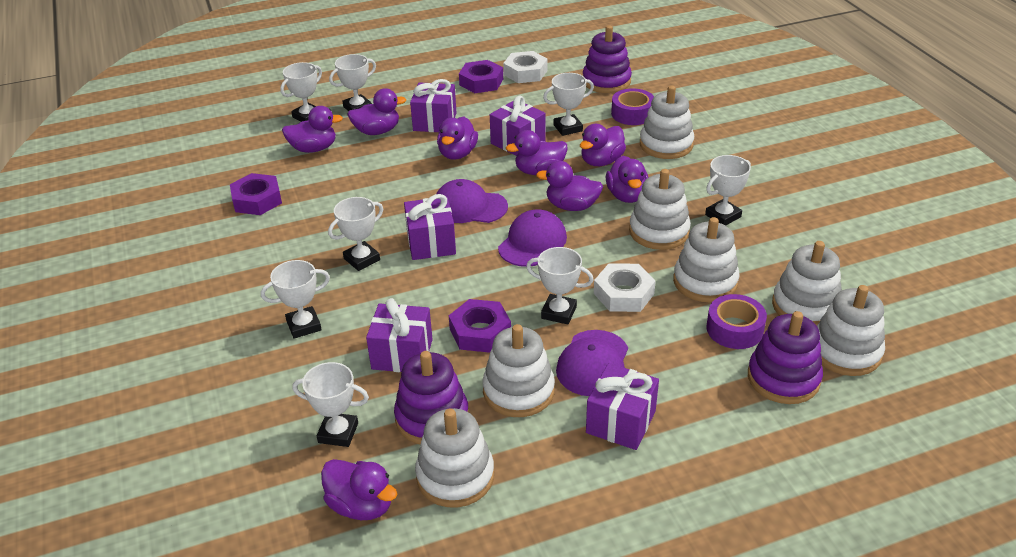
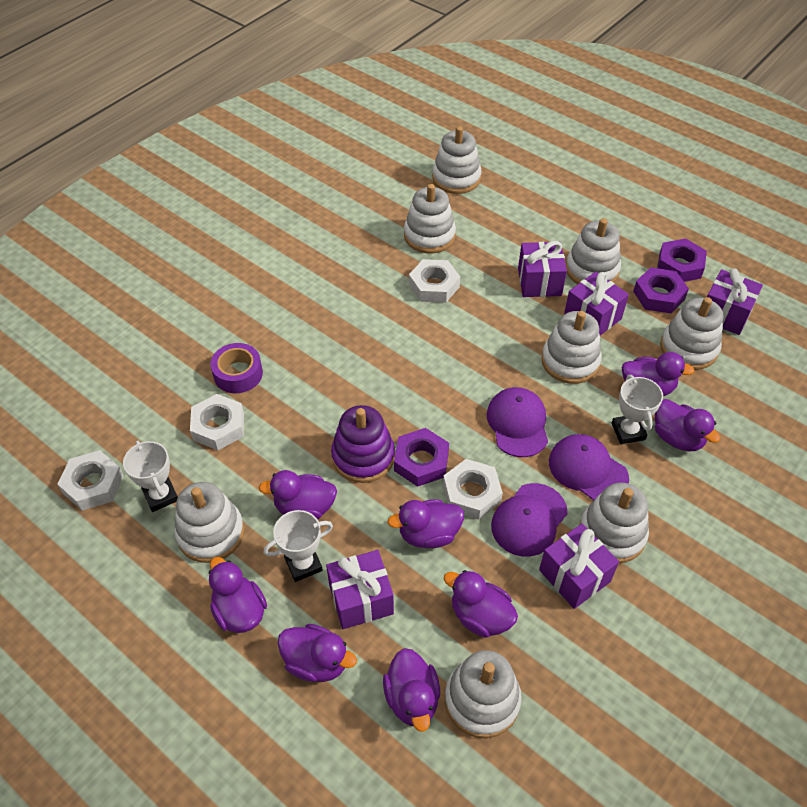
purple stacking toy: 3 -> 1
purple tape: 2 -> 1
white nut: 2 -> 4
white stacking toy: 7 -> 8
white trophy: 8 -> 3

